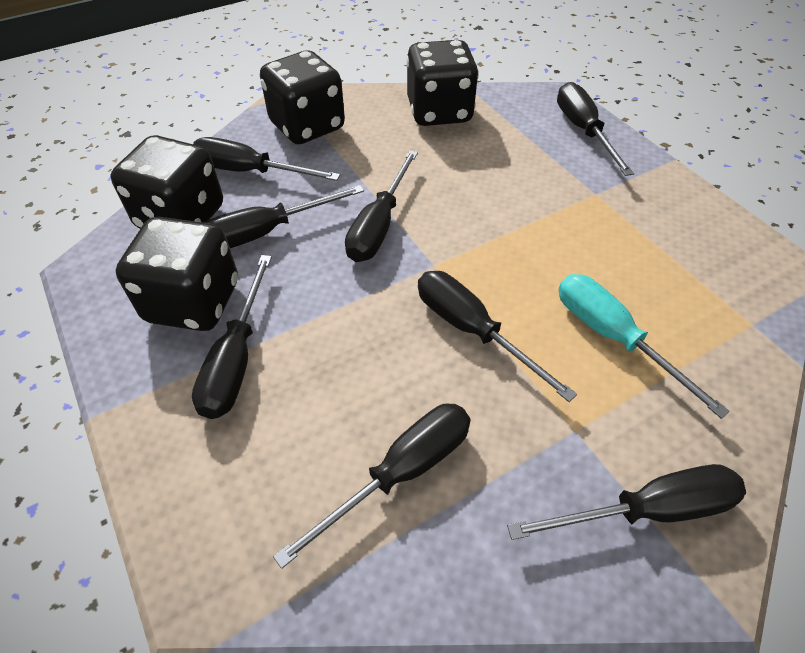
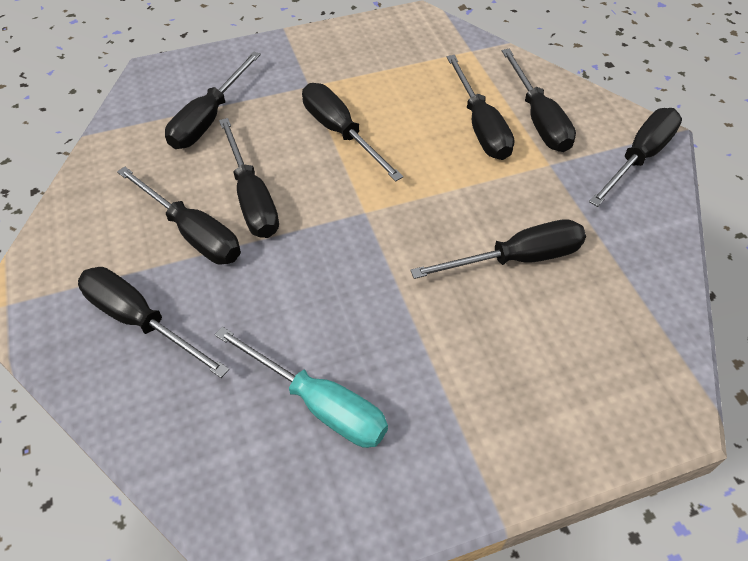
black dice: 4 -> 0
black screwdriver: 8 -> 9

